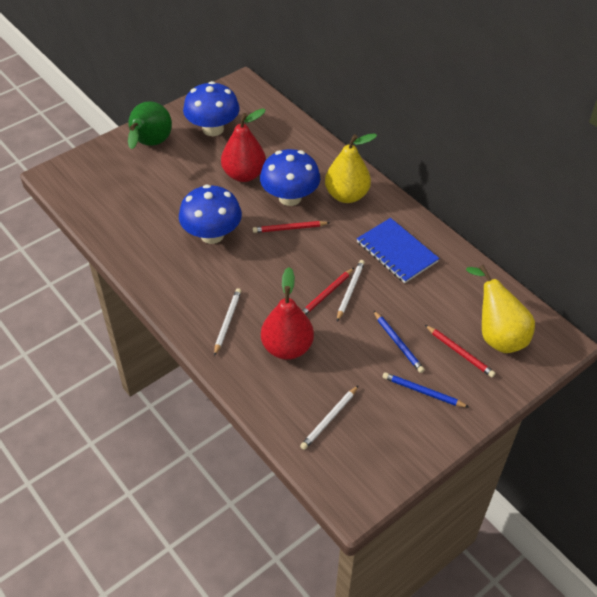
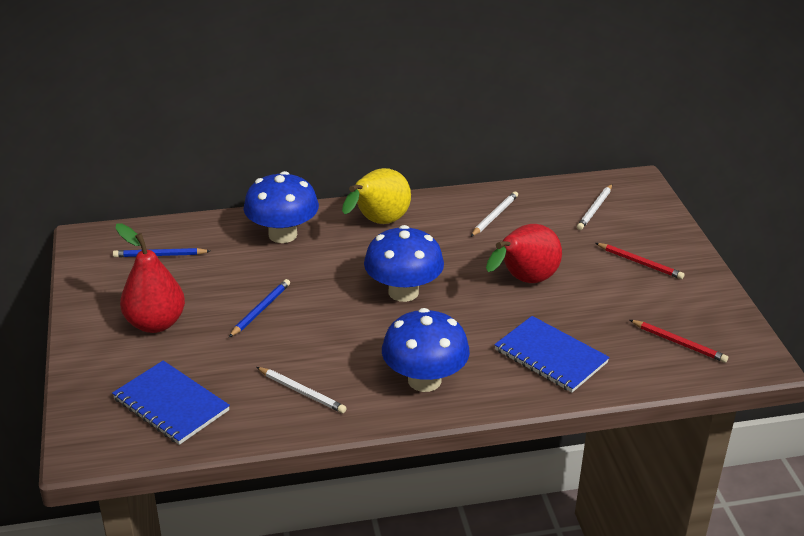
blue notebook: 1 -> 2
green pear: 1 -> 0
red pencil: 3 -> 2
yellow pear: 2 -> 1

